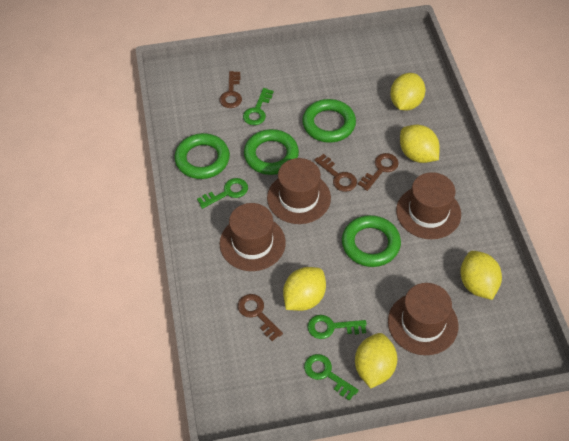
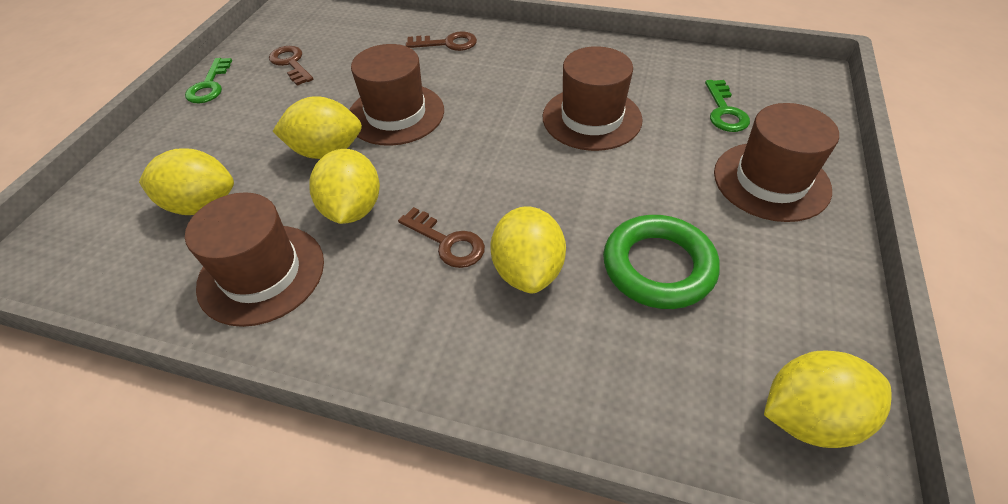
brown key: 4 -> 3
green key: 4 -> 2
green ring: 4 -> 1

